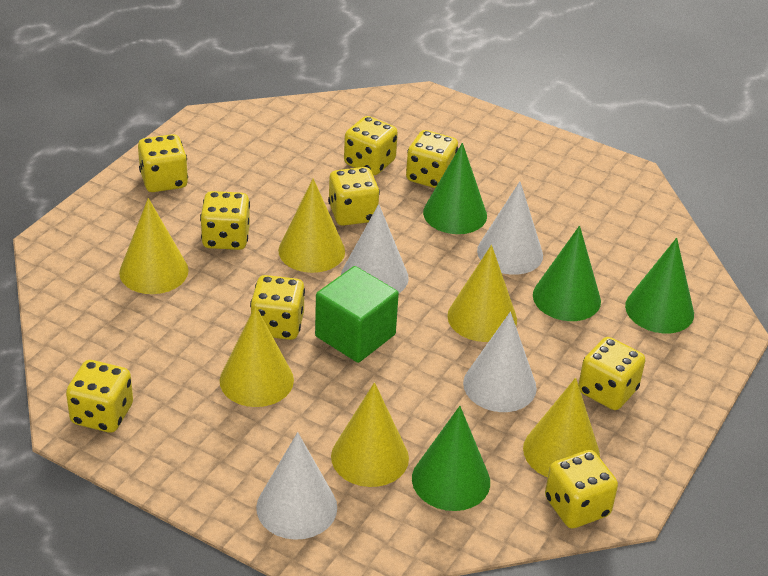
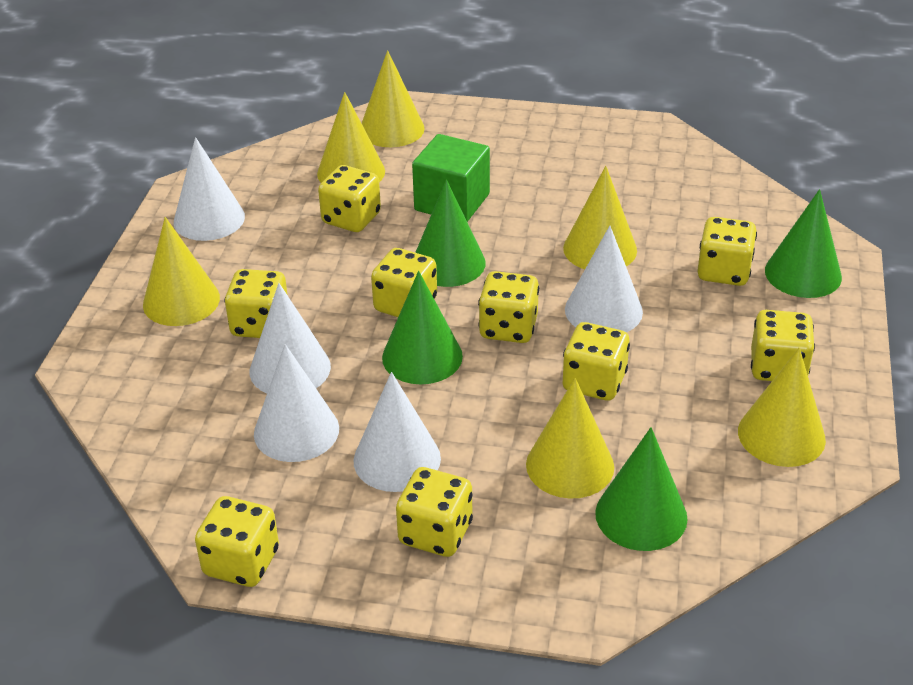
white cone: 4 -> 5

